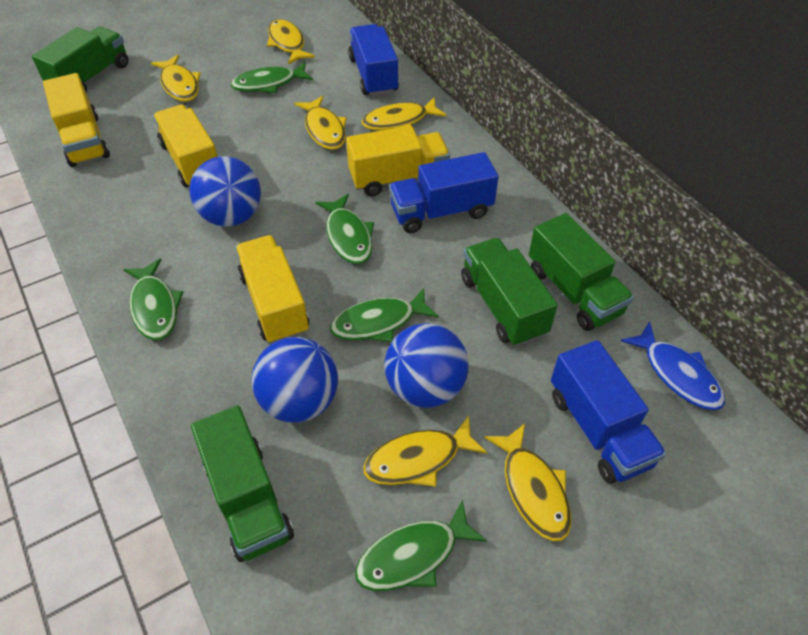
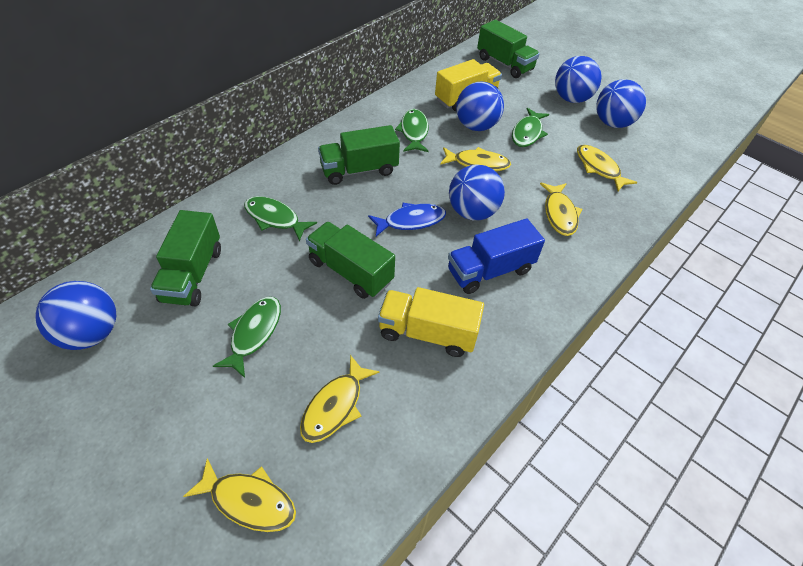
blue ball: 3 -> 5
blue truck: 3 -> 1
green fish: 5 -> 4
yellow fish: 6 -> 5
yellow truck: 4 -> 2

